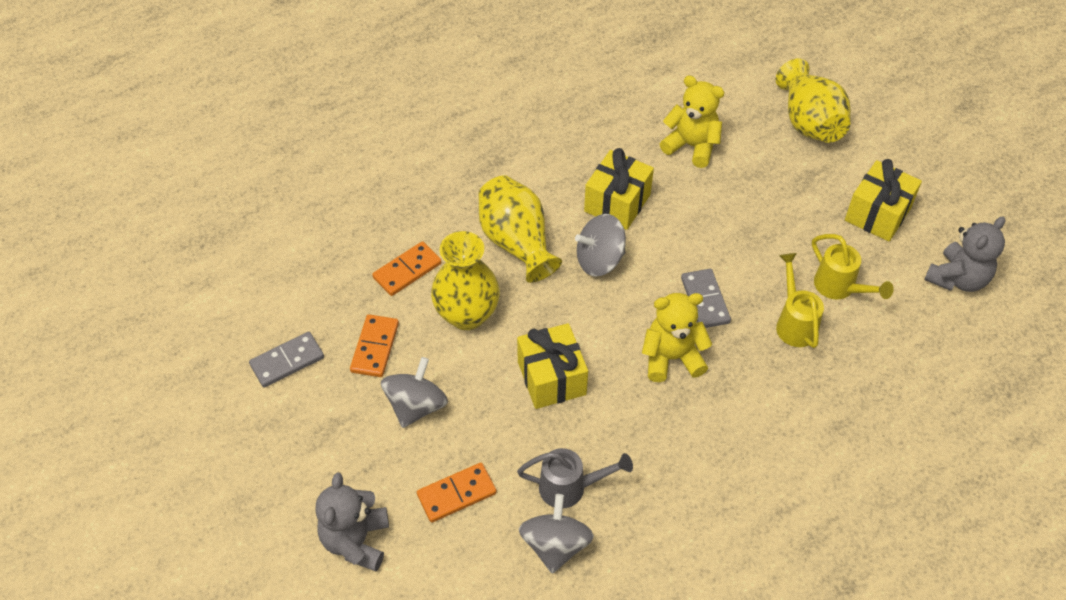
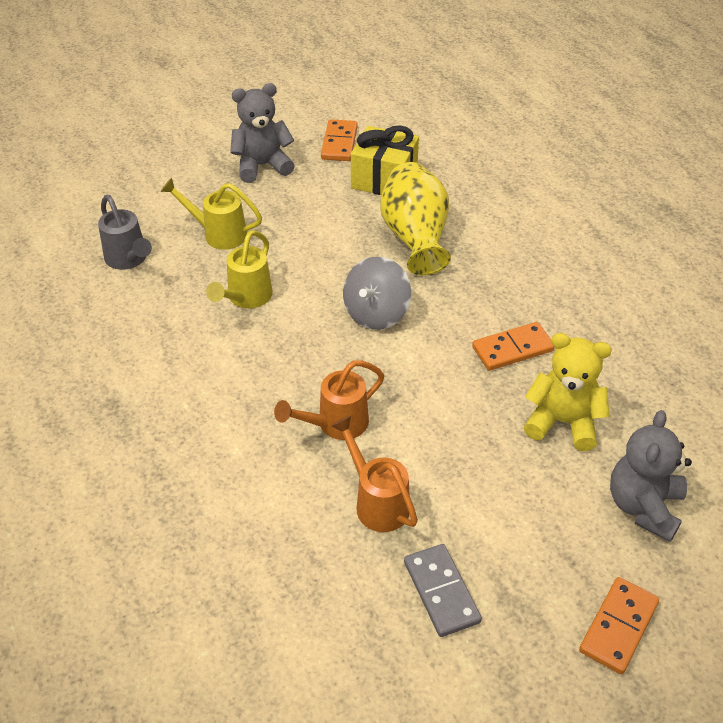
grey domino: 2 -> 1
grey spinning top: 3 -> 1
orange watering can: 0 -> 2
yellow gift: 3 -> 1
yellow teddy bear: 2 -> 1
yellow vase: 3 -> 1

